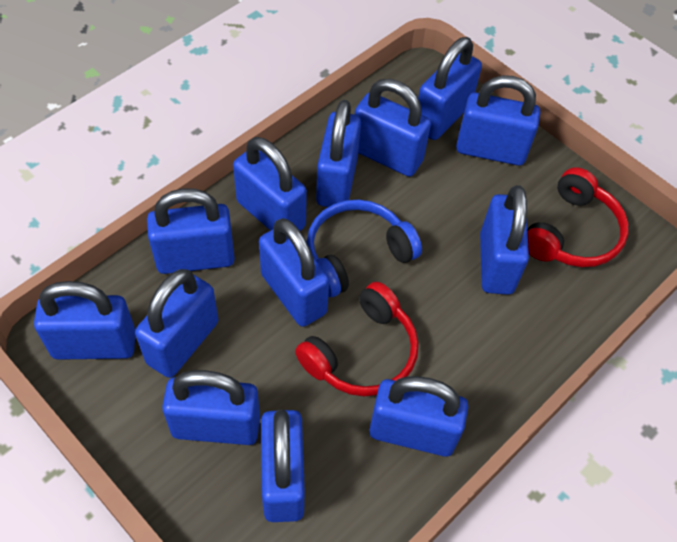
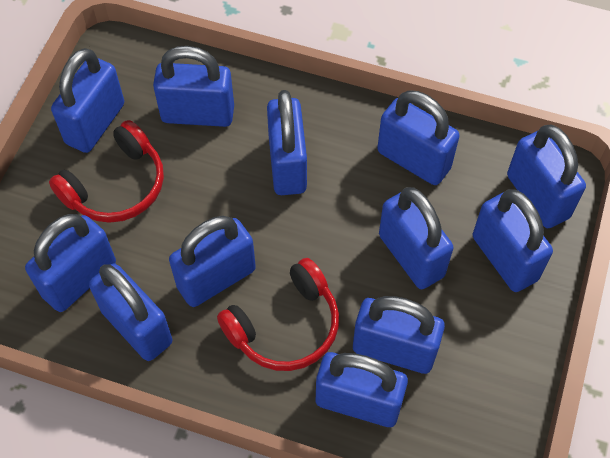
blue headphones: 1 -> 0
blue padlock: 13 -> 12

